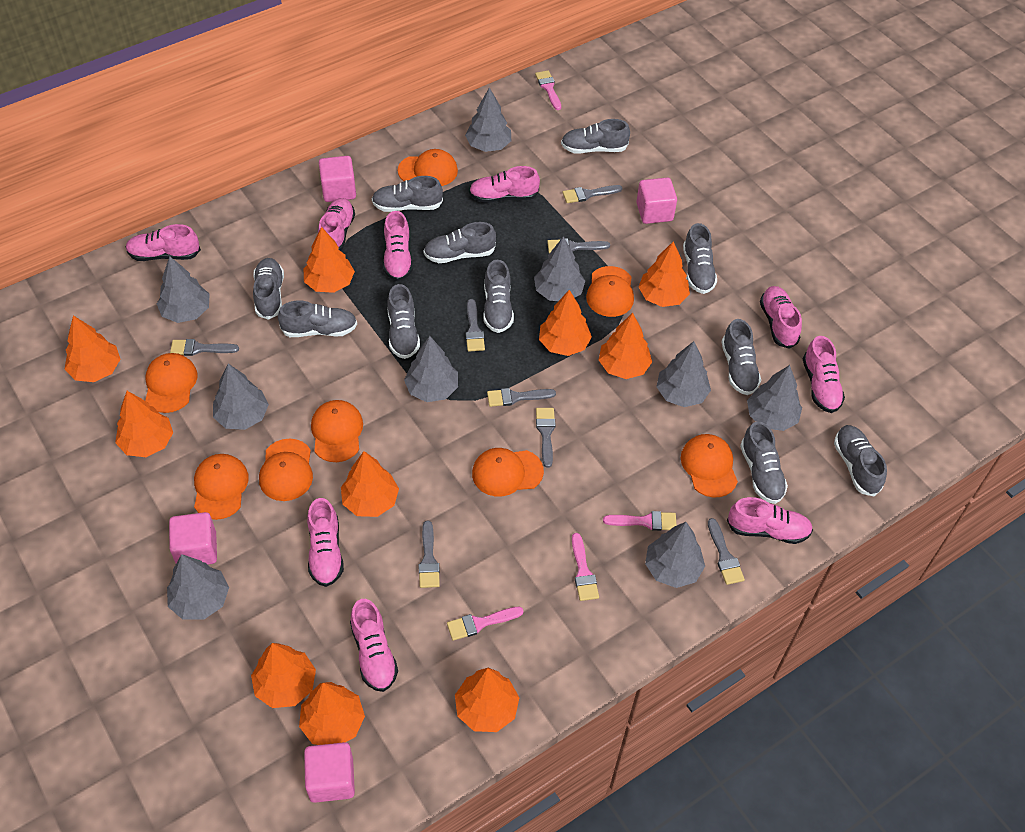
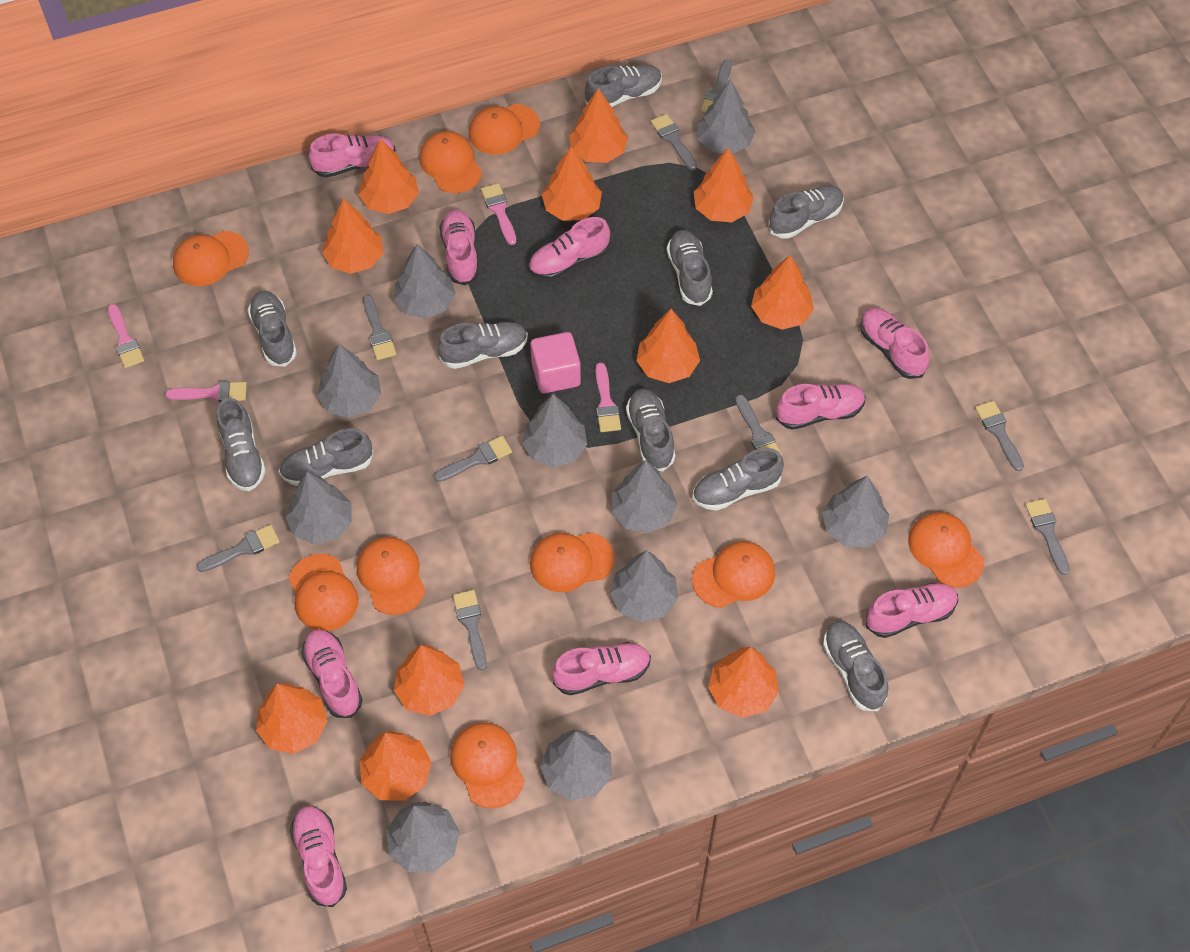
grey brush: 8 -> 9
grey shoe: 11 -> 10
grey tree: 9 -> 10
orange cap: 8 -> 9
orange tree: 10 -> 11
pink cube: 4 -> 1

